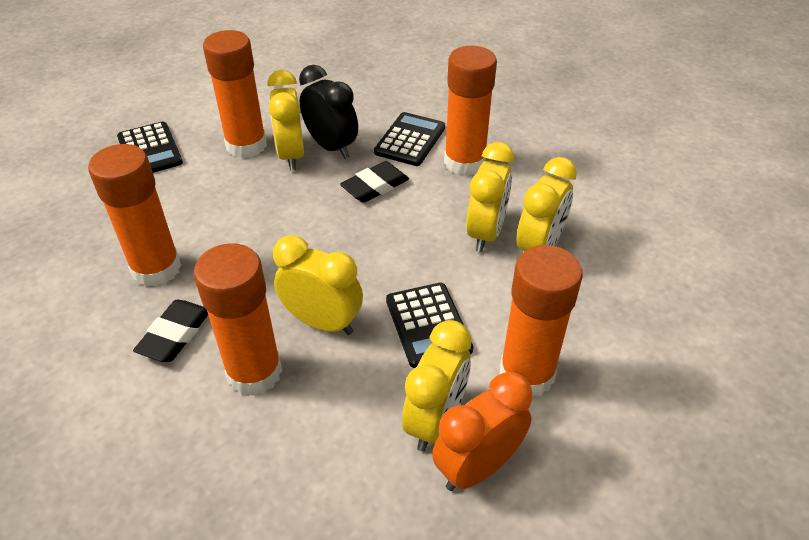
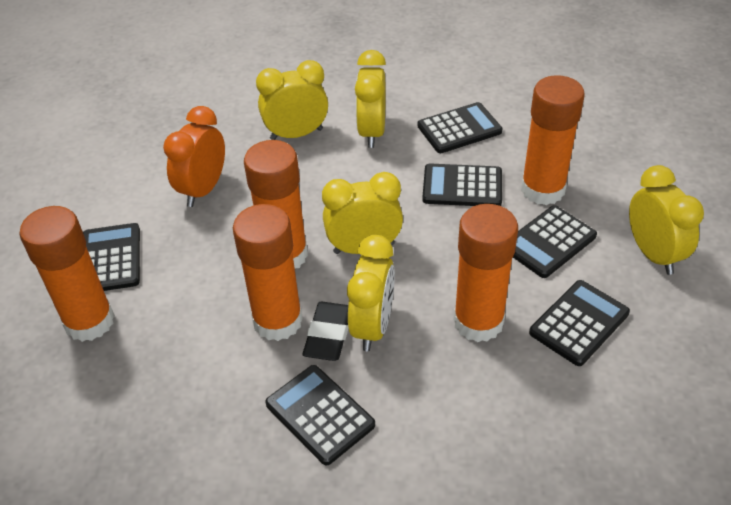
black calculator: 3 -> 6
black clock: 1 -> 0
black eraser: 2 -> 1

